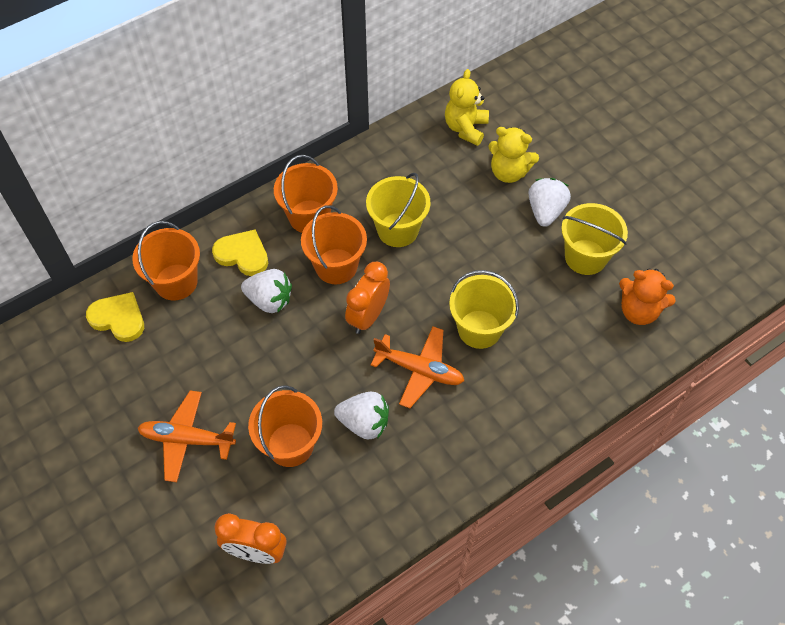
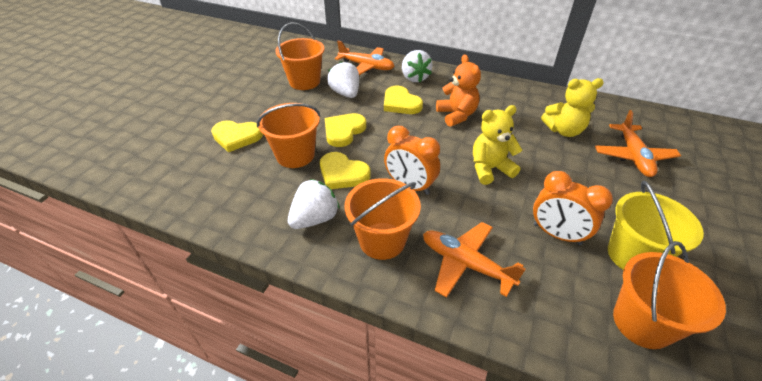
orange plane: 2 -> 3
yellow bucket: 3 -> 1
yellow heart: 2 -> 4

